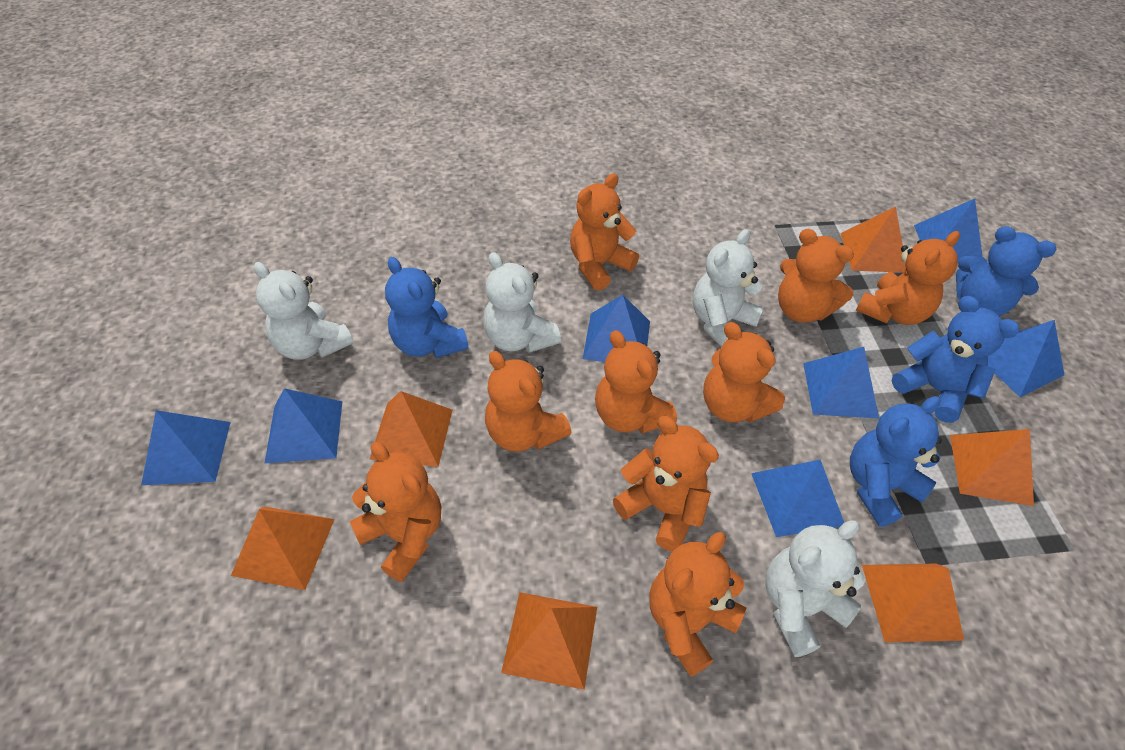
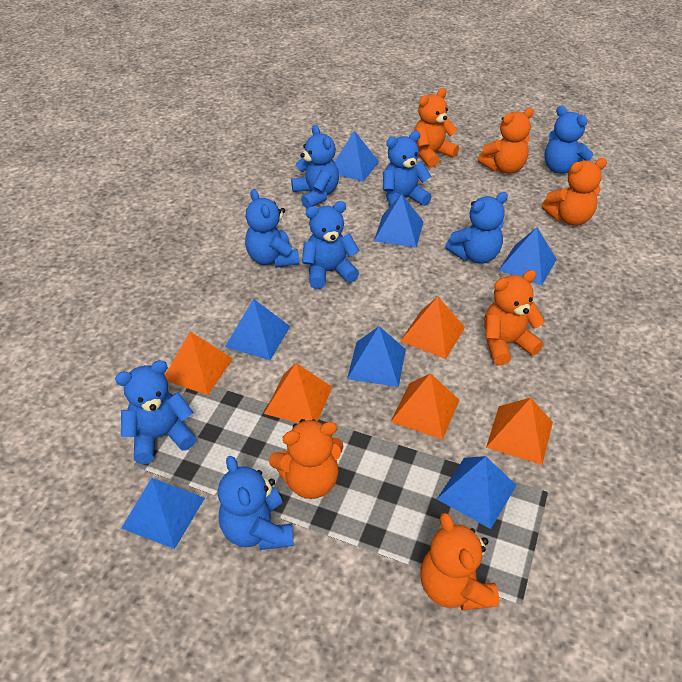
blue teddy bear: 4 -> 8
orange pyramid: 6 -> 5
orange teddy bear: 9 -> 6
white teddy bear: 4 -> 0

